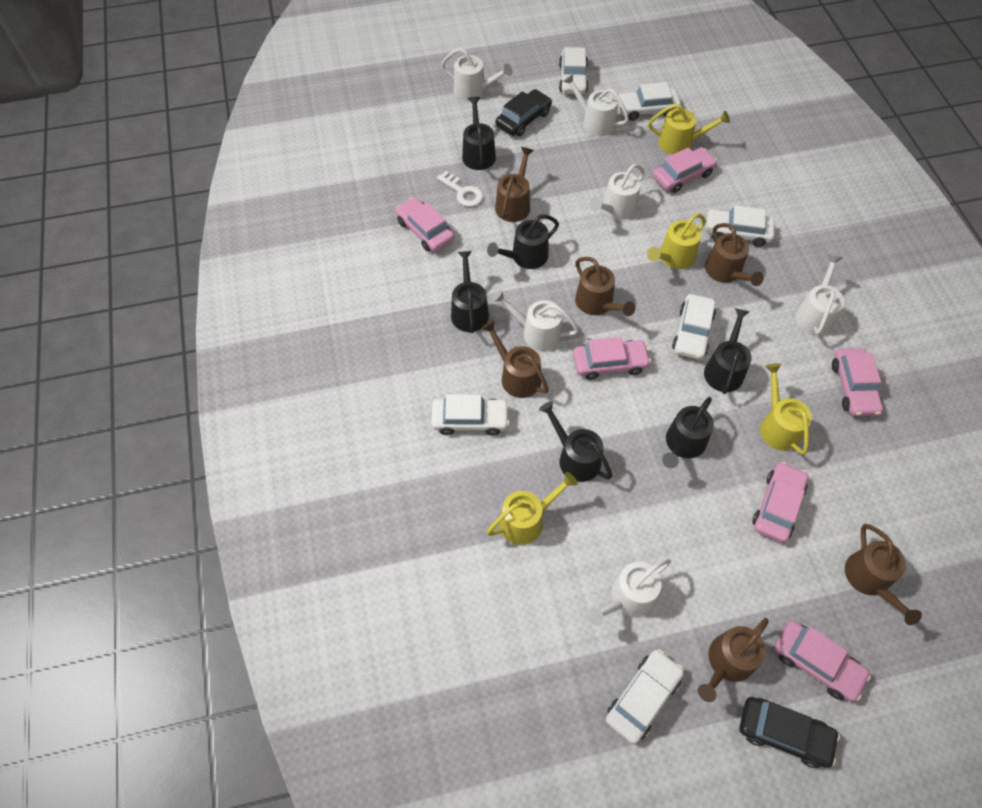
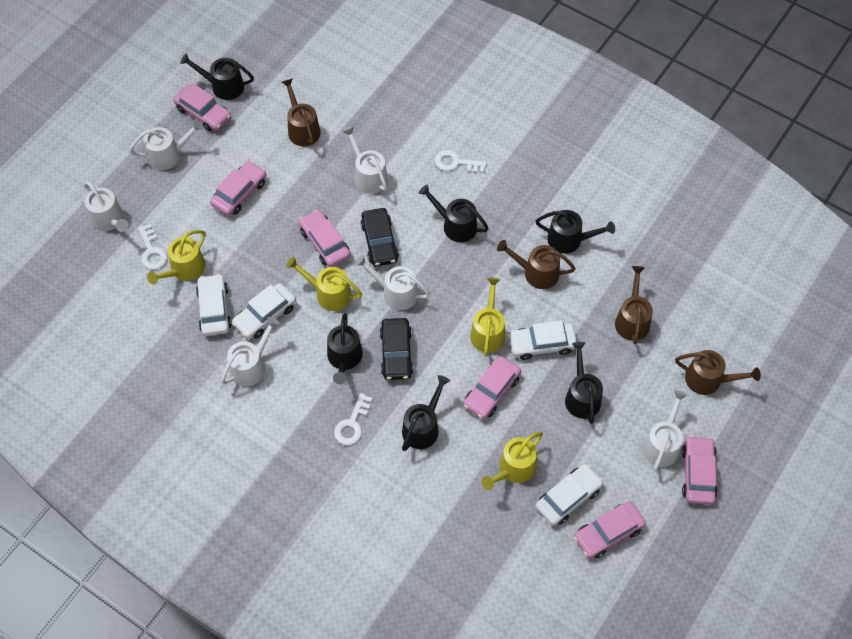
brown watering can: 6 -> 4
white car: 6 -> 4
white key: 1 -> 3

